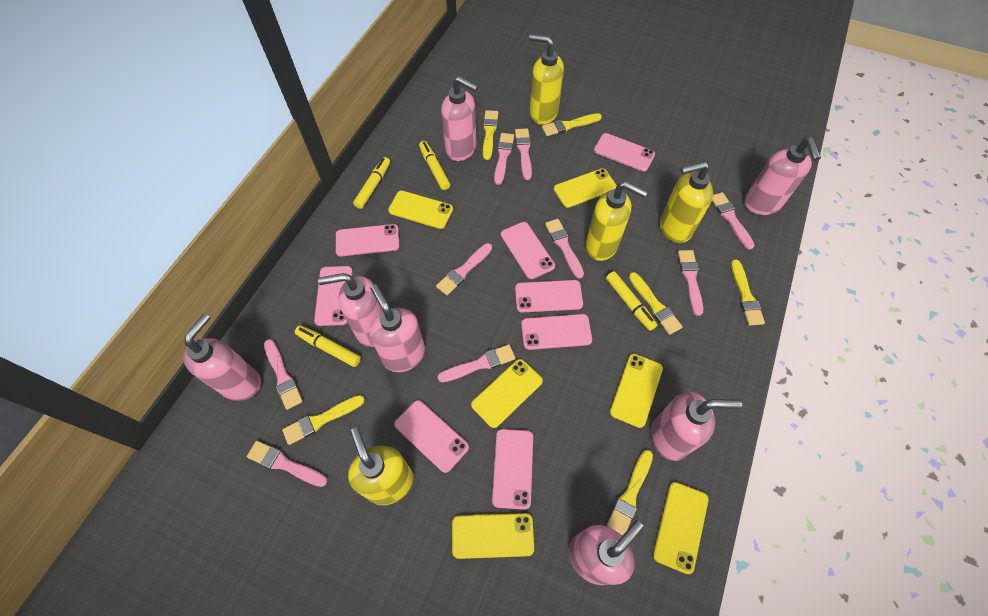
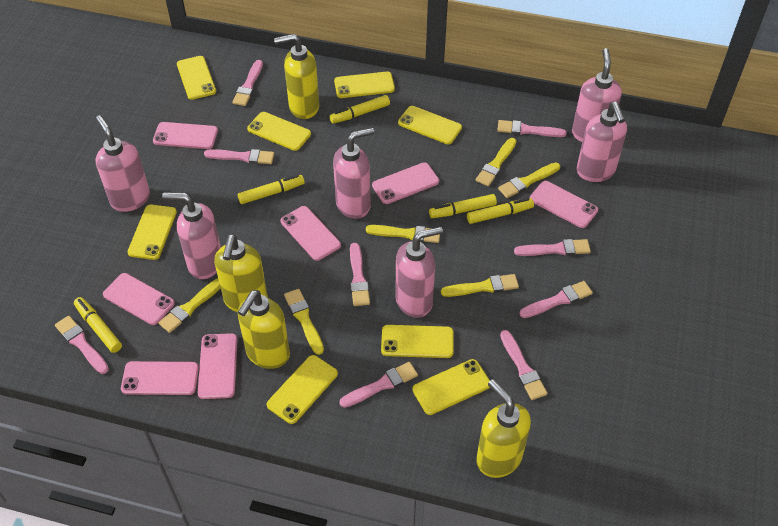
pink phone: 8 -> 7
pink soap dispenser: 7 -> 6
yellow marker: 4 -> 5
yellow phone: 6 -> 8

